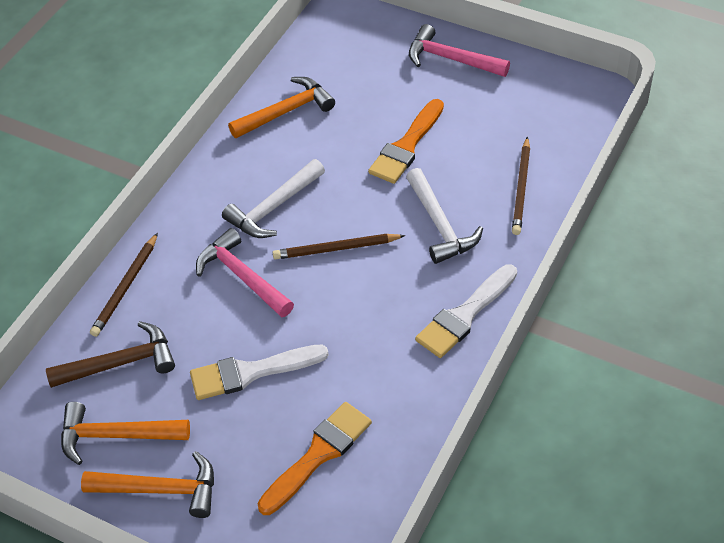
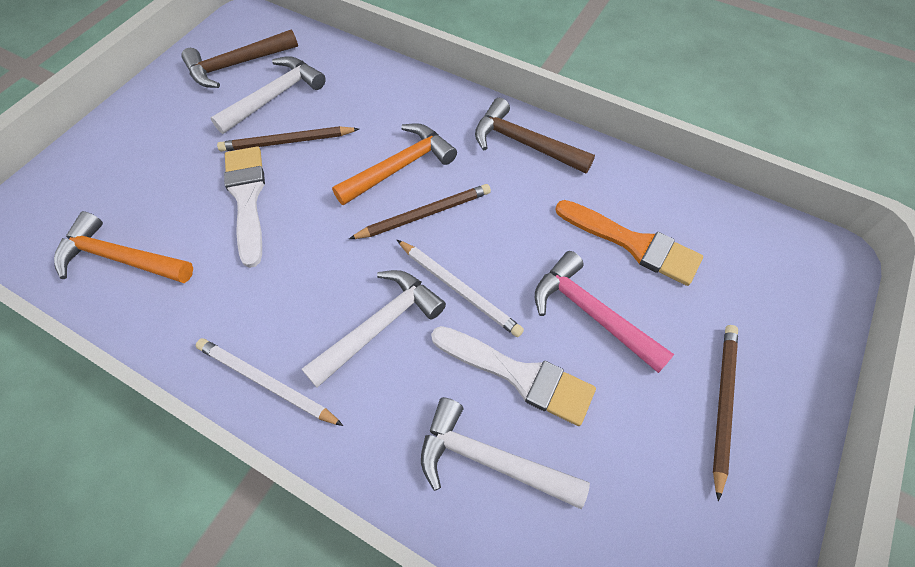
brown hammer: 1 -> 2
orange brush: 2 -> 1
orange hammer: 3 -> 2
pink hammer: 2 -> 1
white hammer: 2 -> 3
white pencil: 0 -> 2

